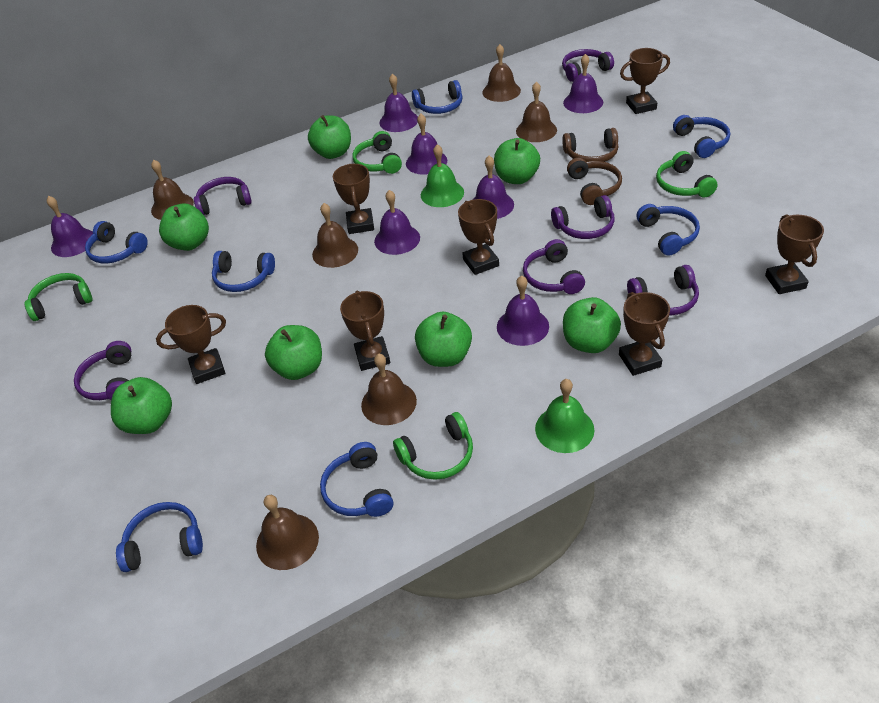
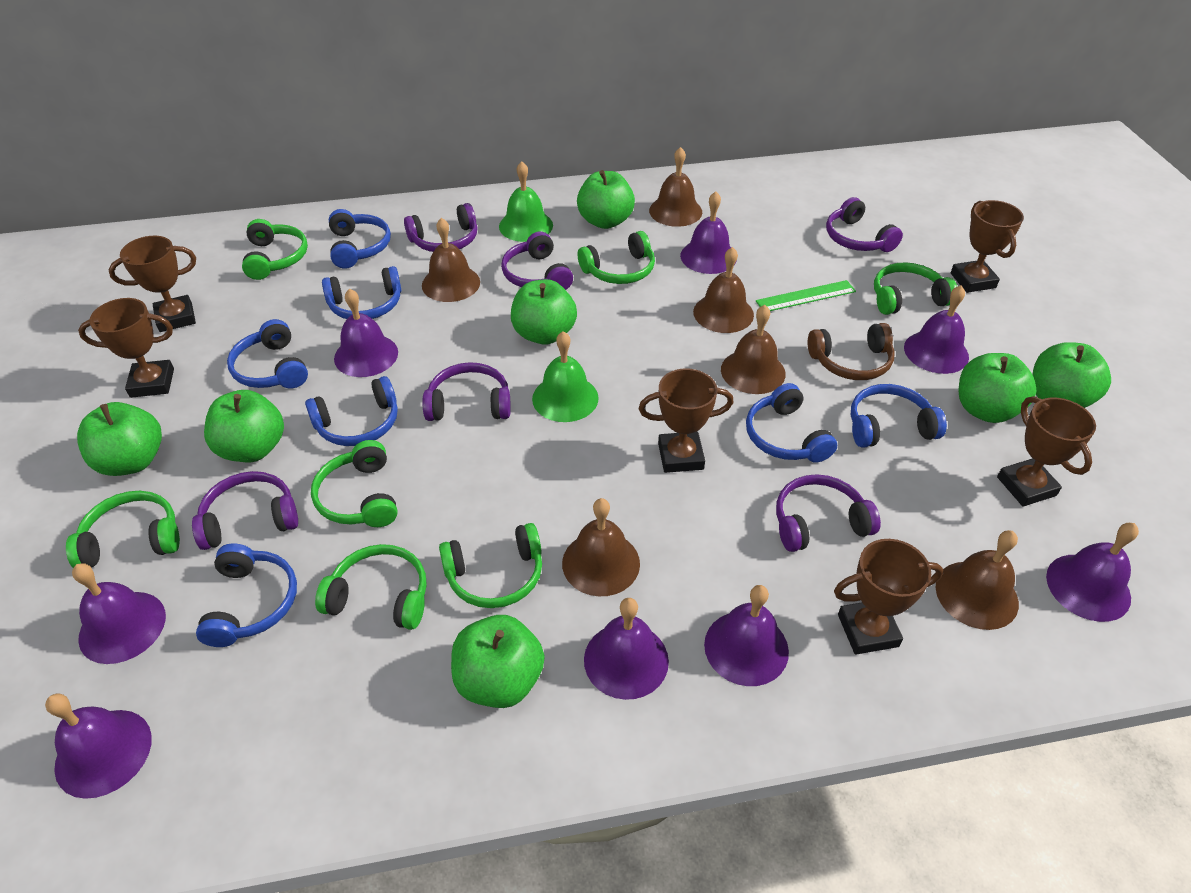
brown headphones: 2 -> 1
brown trophy: 7 -> 6
green headphones: 4 -> 7
green ruler: 0 -> 1
purple bell: 7 -> 8

